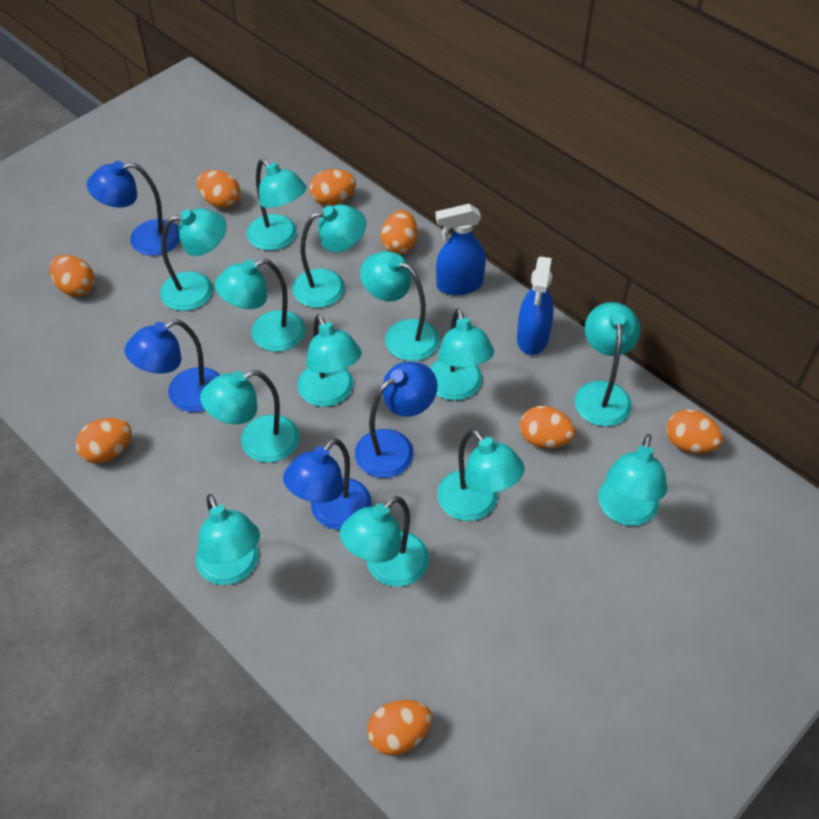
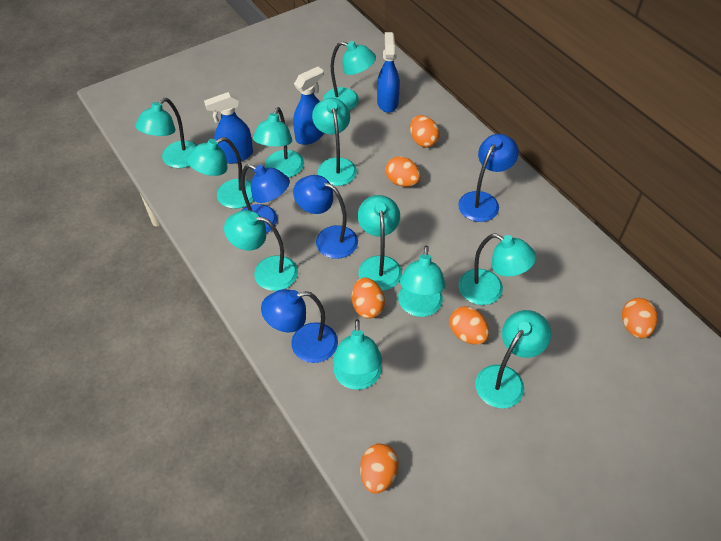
blue spray bottle: 2 -> 3
orange egg: 8 -> 6
turquoise lamp: 13 -> 11

